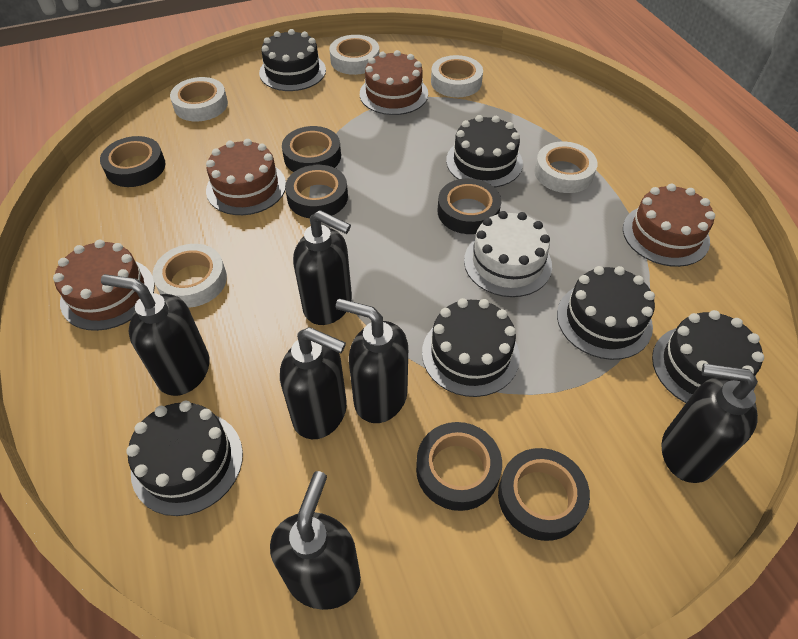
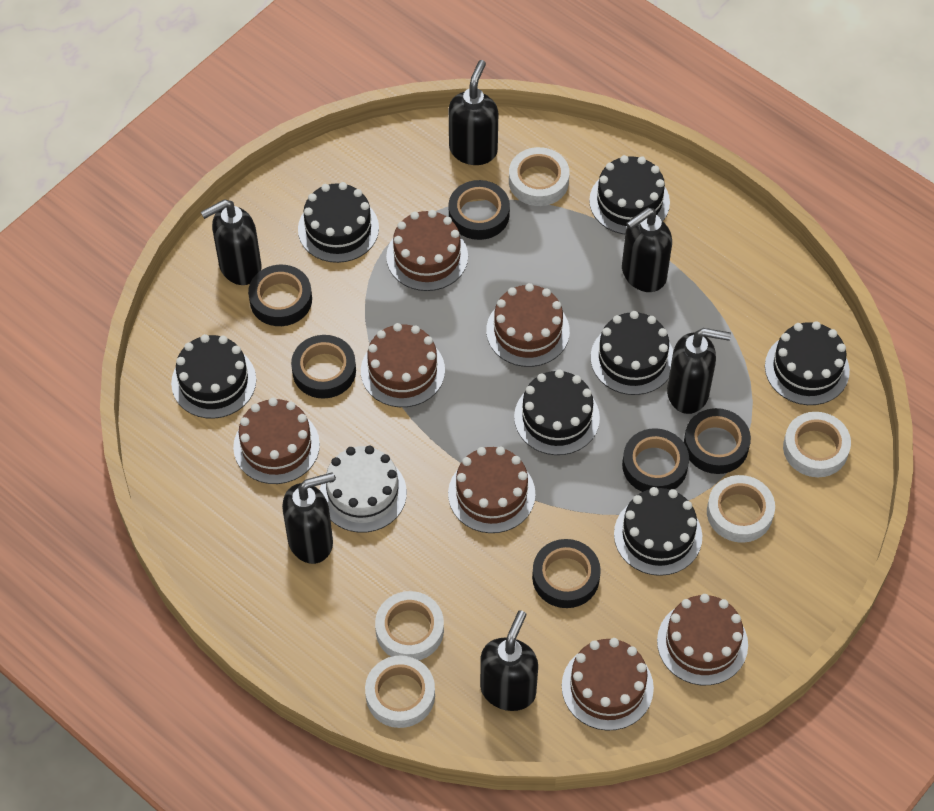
black cake: 6 -> 7
brown cake: 4 -> 7

